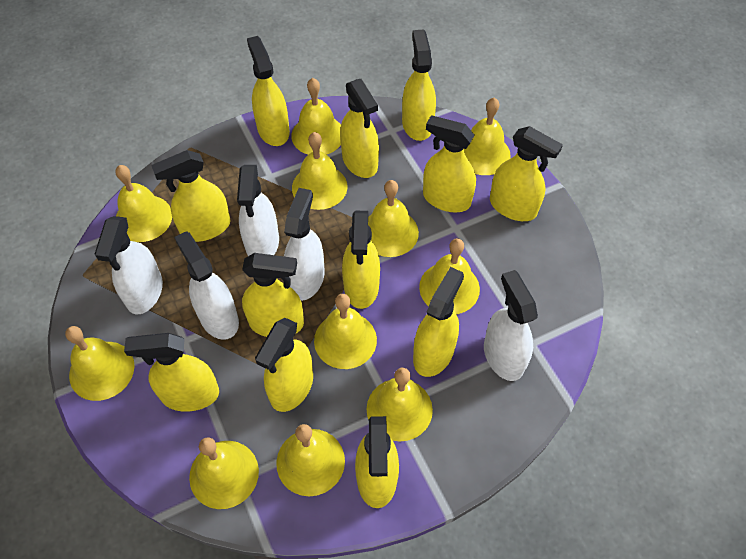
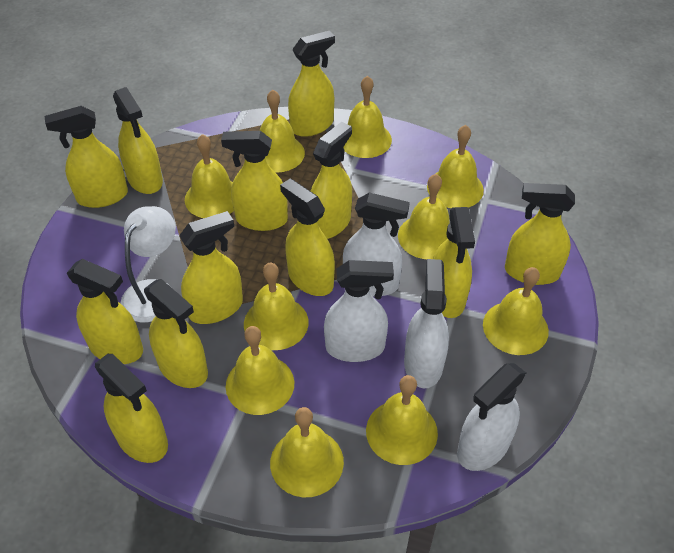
white lamp: 0 -> 1
white spray bottle: 5 -> 4
yellow bell: 11 -> 10

